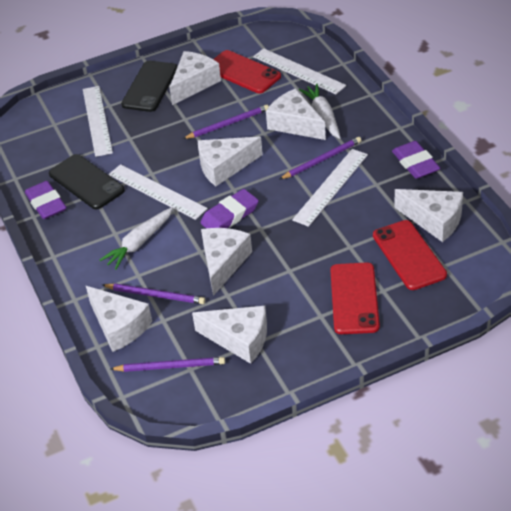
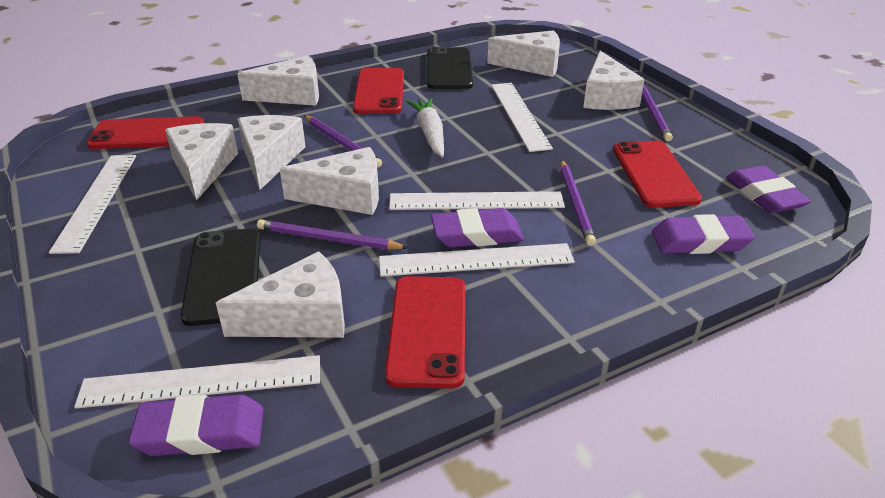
purple eraser: 3 -> 4
red phone: 3 -> 4
white carrot: 2 -> 1
white ruler: 4 -> 5

